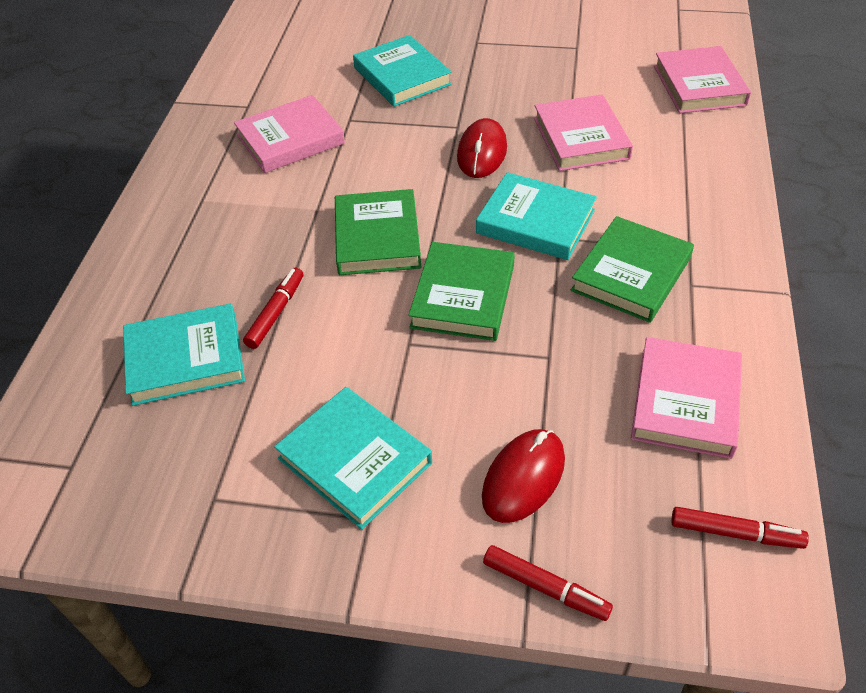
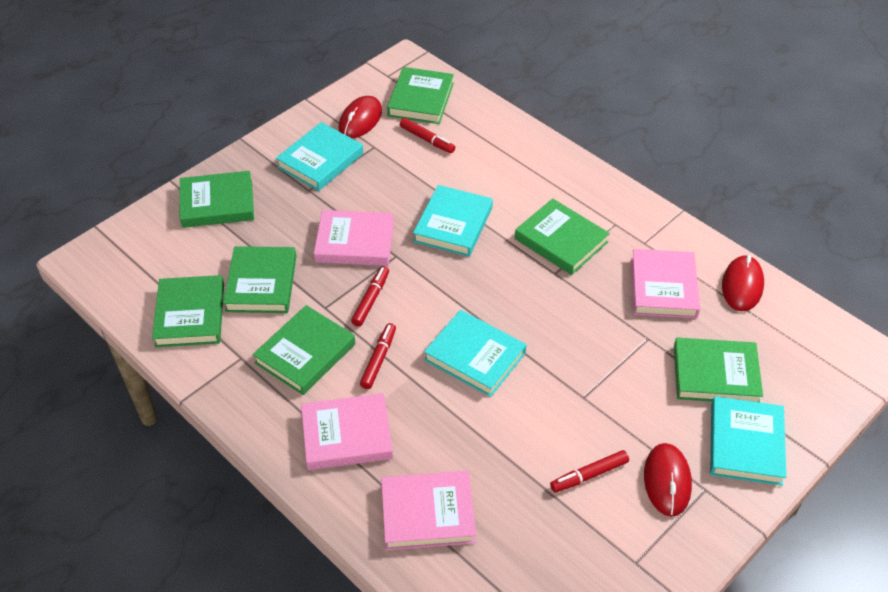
green book: 3 -> 7
red marker: 3 -> 4
red mouse: 2 -> 3

